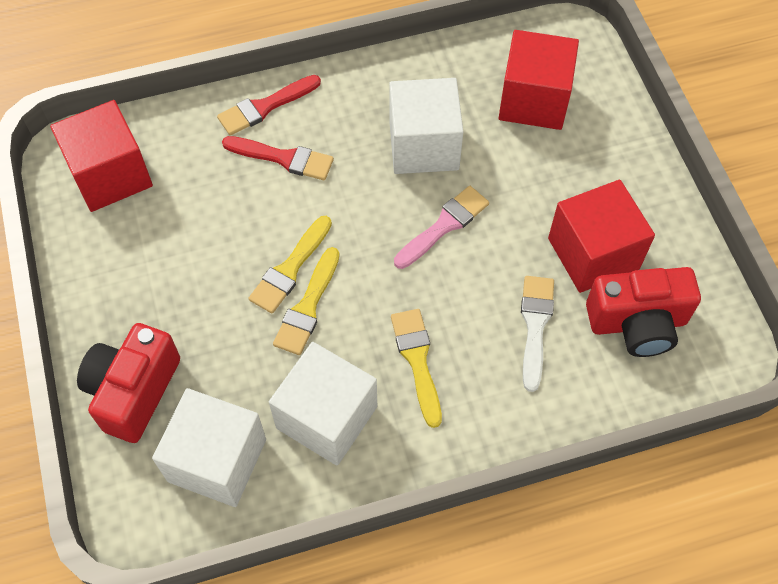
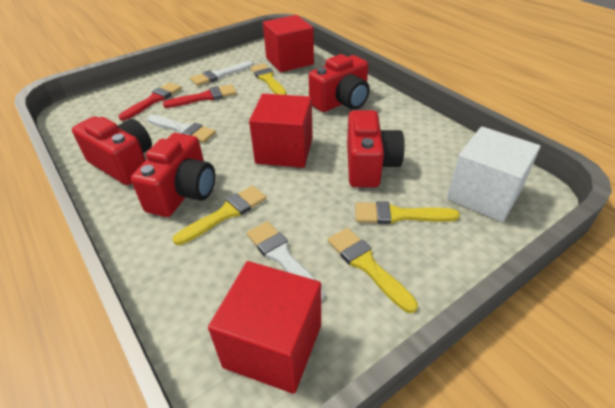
pink brush: 1 -> 0
red camera: 2 -> 4
white brush: 1 -> 3
white cube: 3 -> 1
yellow brush: 3 -> 4

